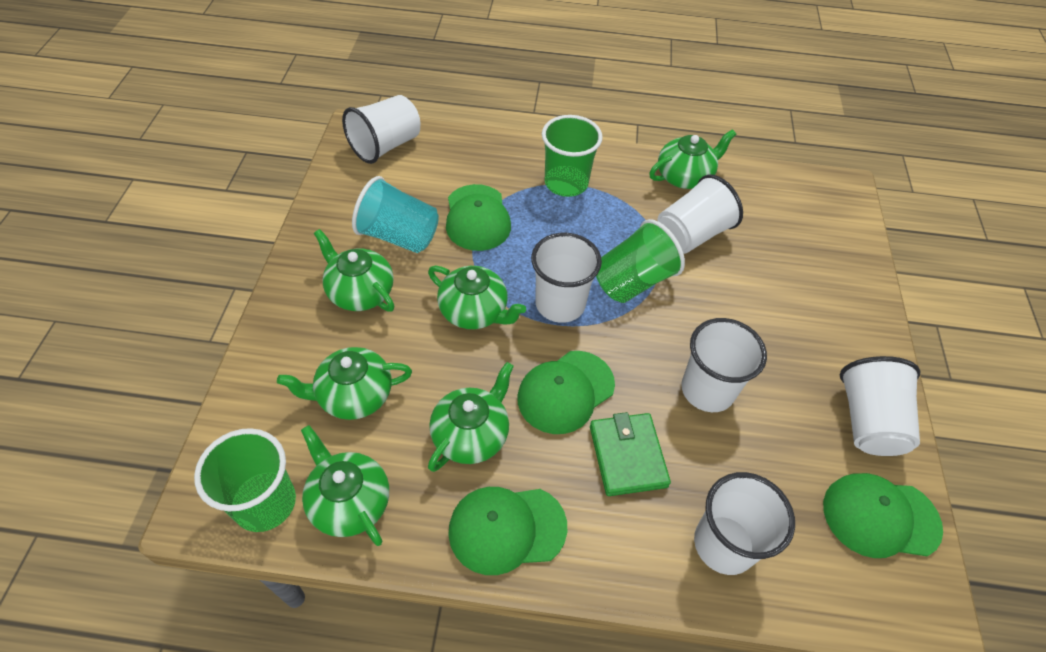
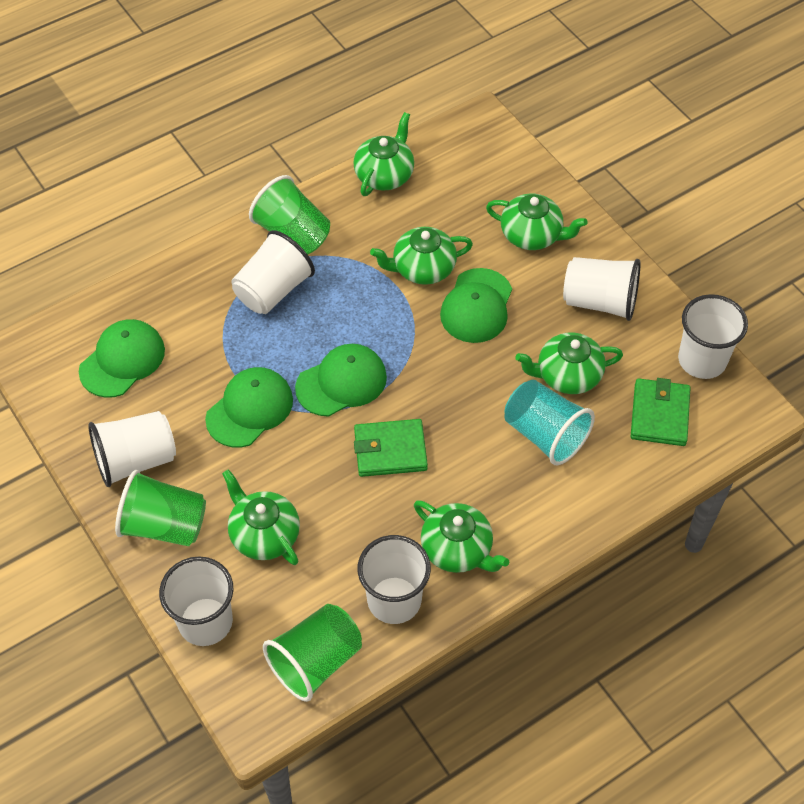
green wallet: 1 -> 2

